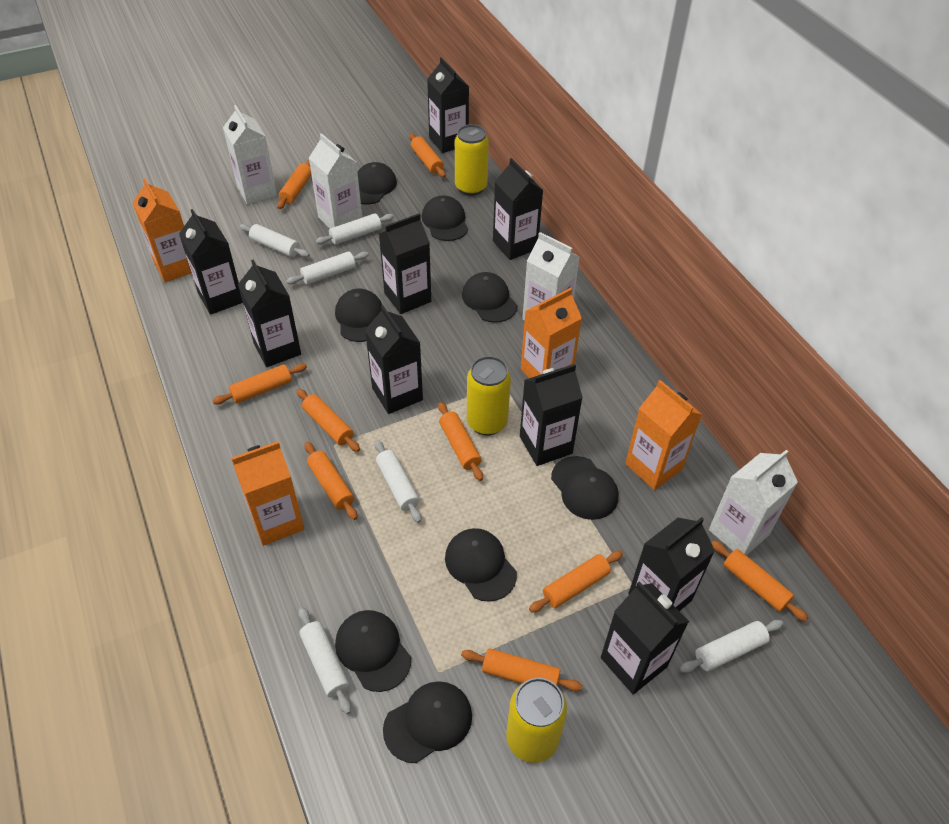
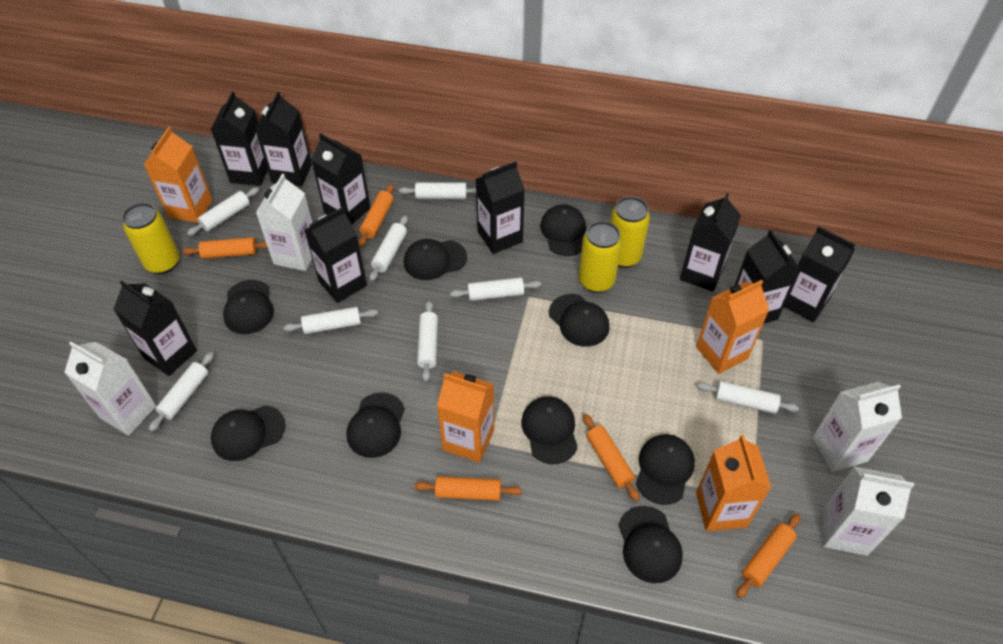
black cap: 8 -> 9
orange rolling pin: 9 -> 5
white rolling pin: 6 -> 8

